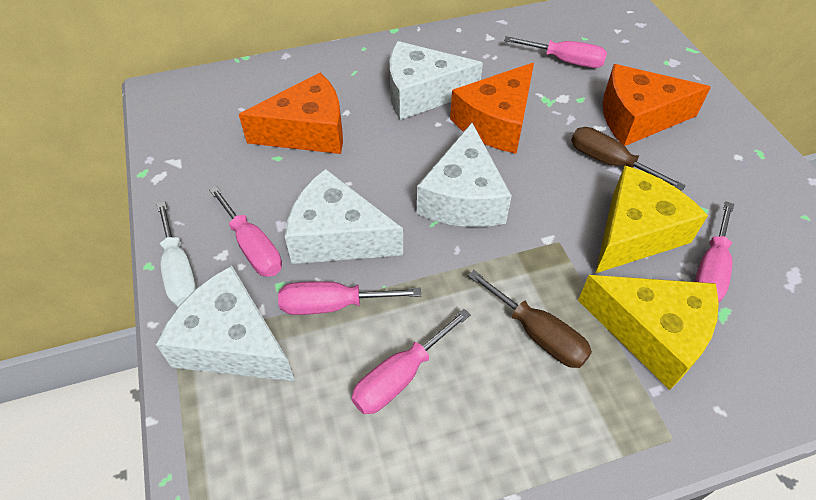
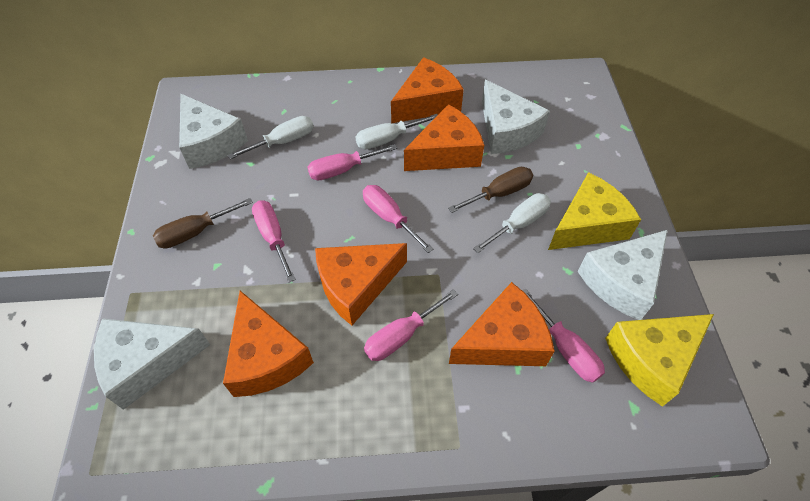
orange cheese: 3 -> 5
white screwdriver: 1 -> 3

